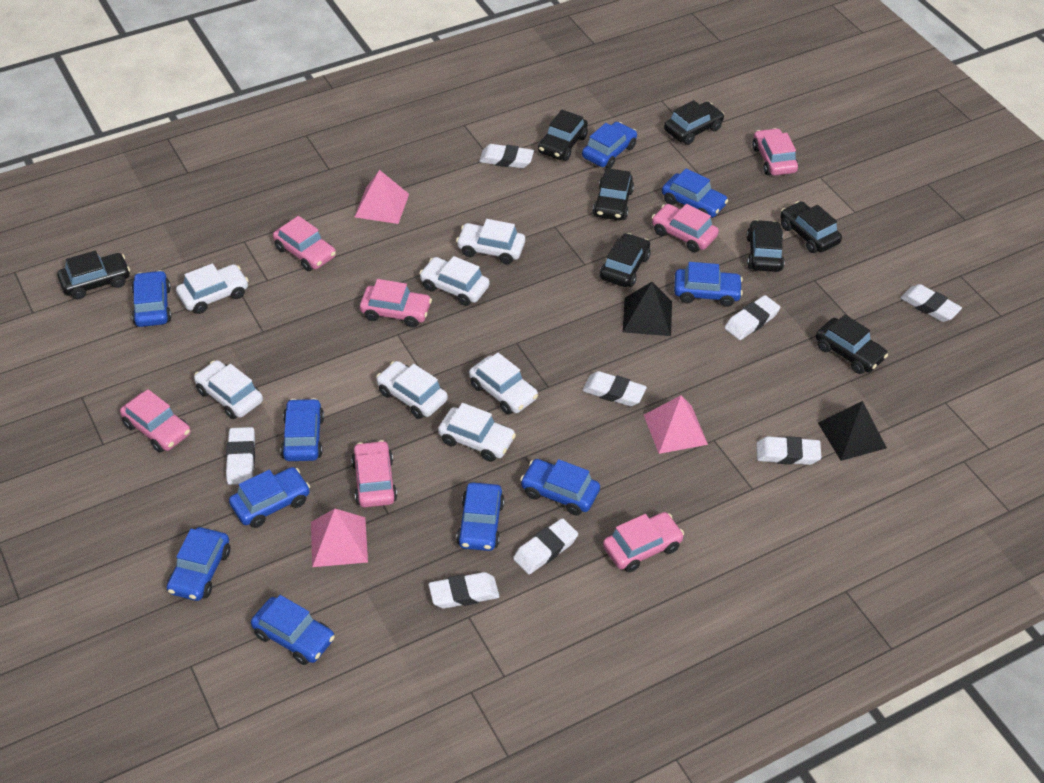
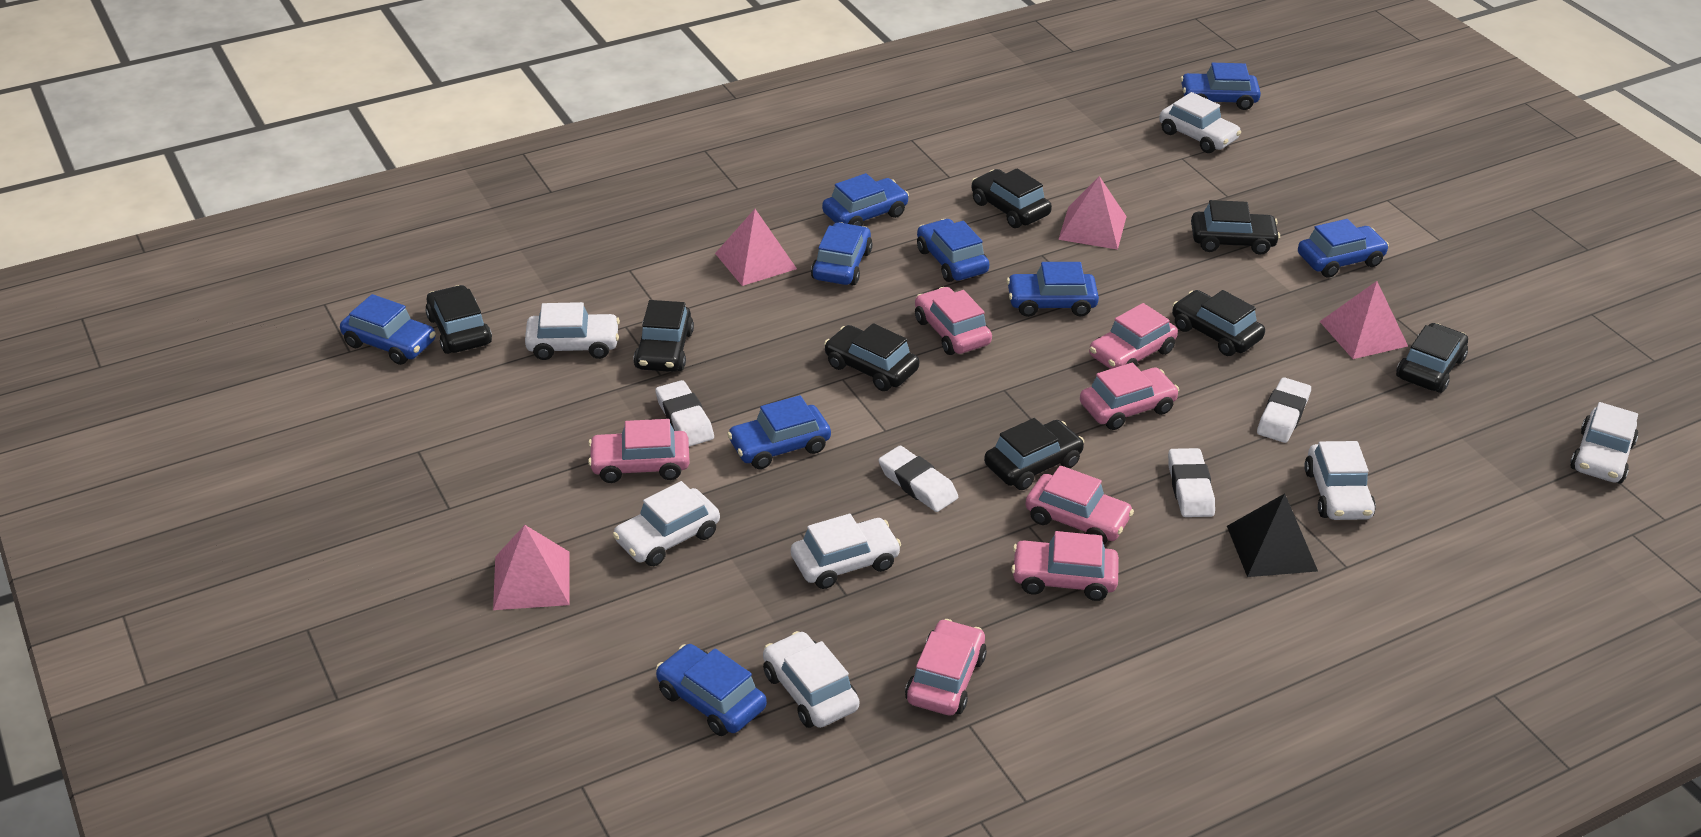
black pyramid: 2 -> 1
blue car: 10 -> 9
pink pyramid: 3 -> 4
white eraser: 8 -> 4

